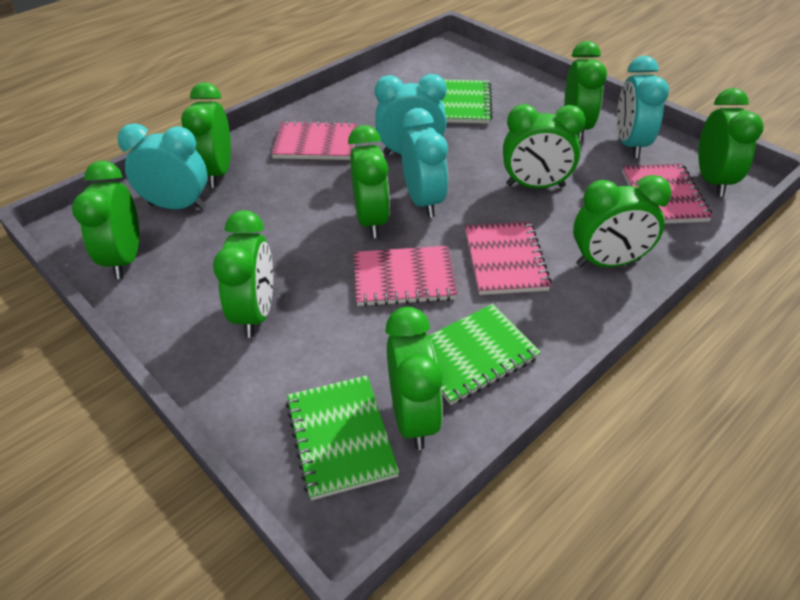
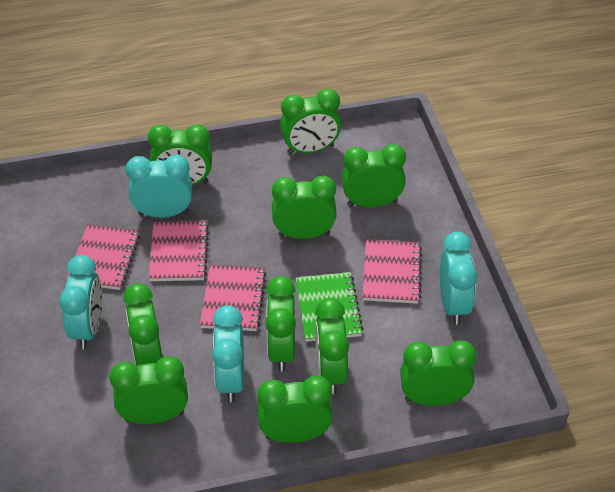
green clock: 9 -> 10
green notebook: 3 -> 1

